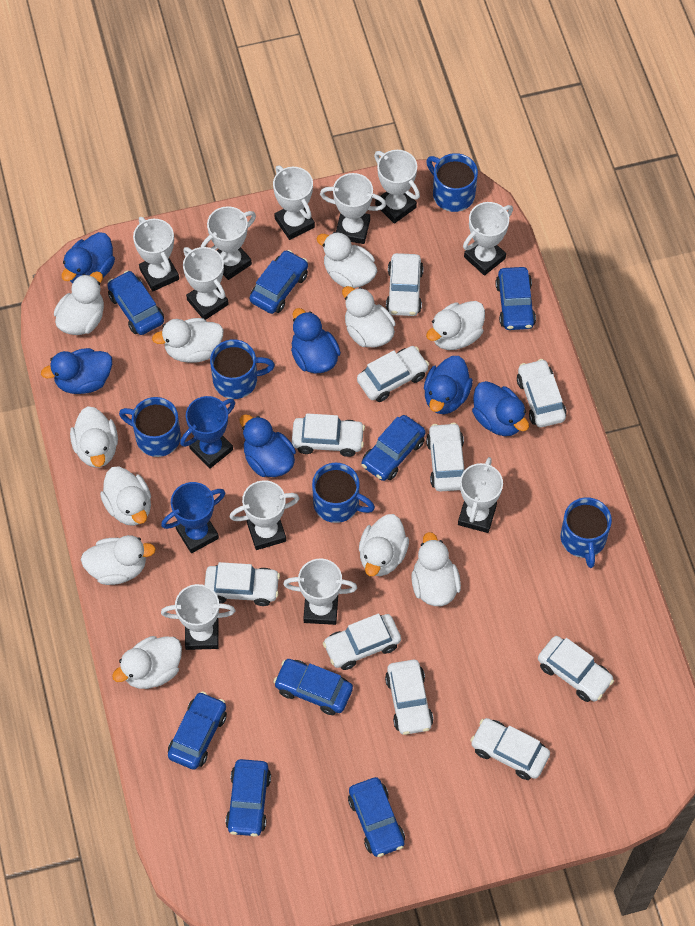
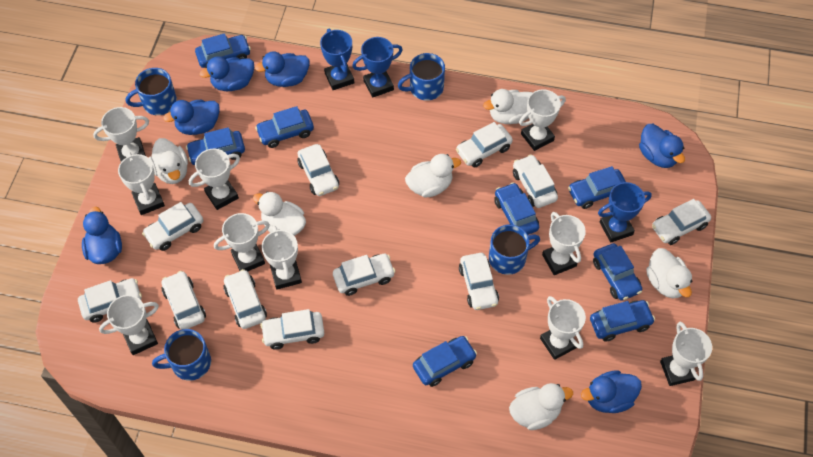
blue mug: 5 -> 4
blue trophy: 2 -> 3
white car: 10 -> 11
white duck: 11 -> 6
white trophy: 11 -> 10

